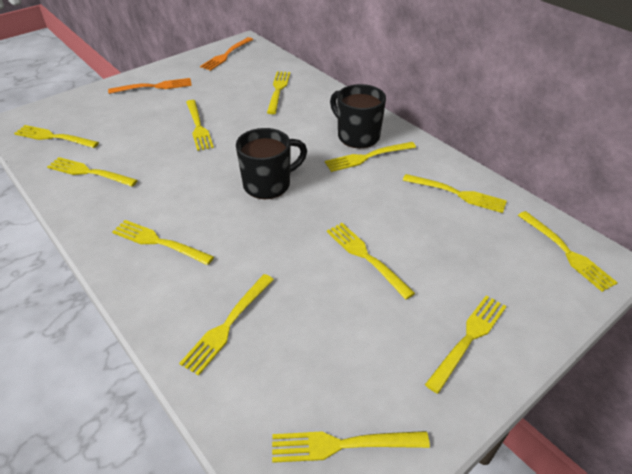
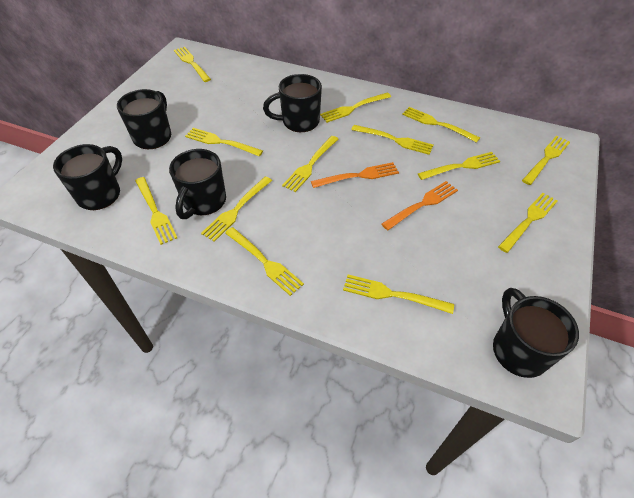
black mug: 2 -> 5
yellow fork: 12 -> 13

